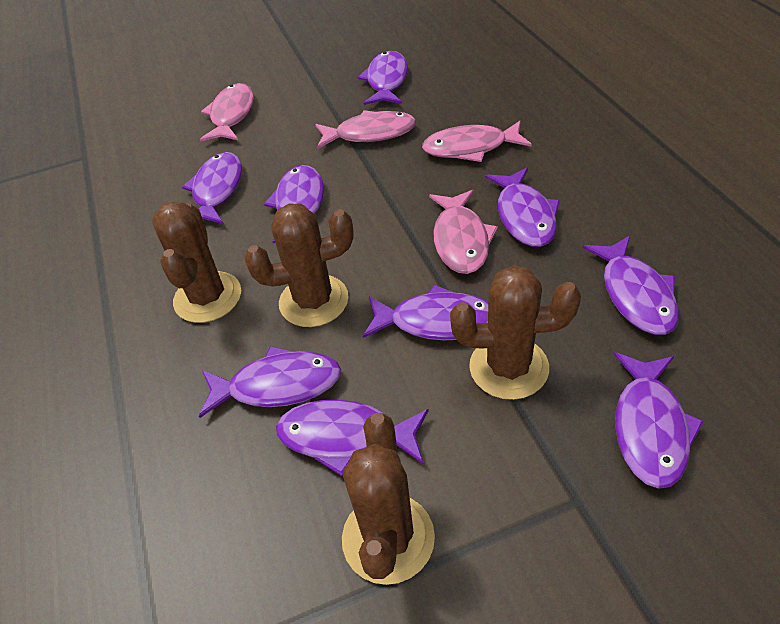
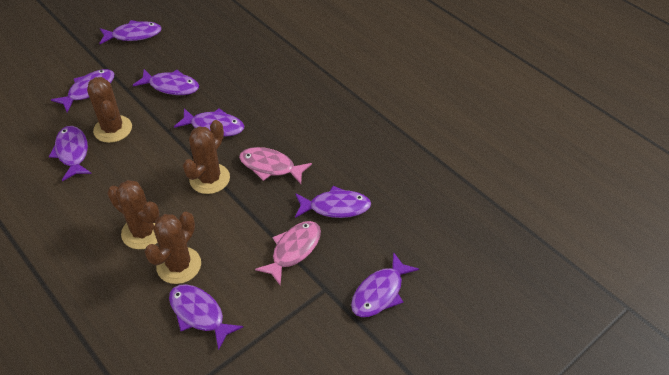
pink fish: 4 -> 2
purple fish: 9 -> 8

